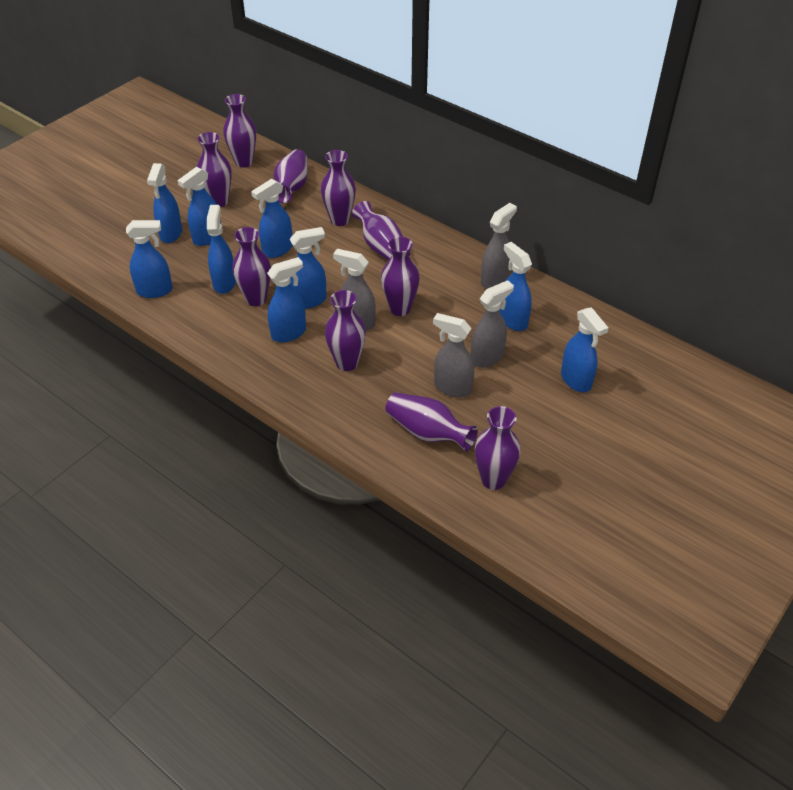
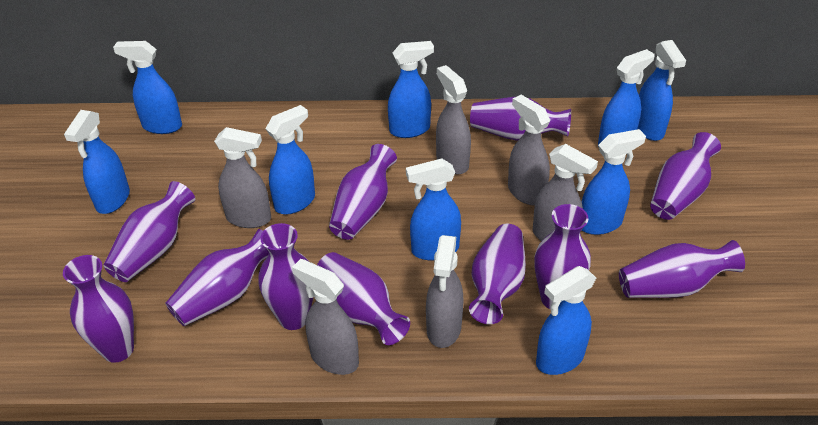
grey spray bottle: 4 -> 6
purple vase: 10 -> 11

